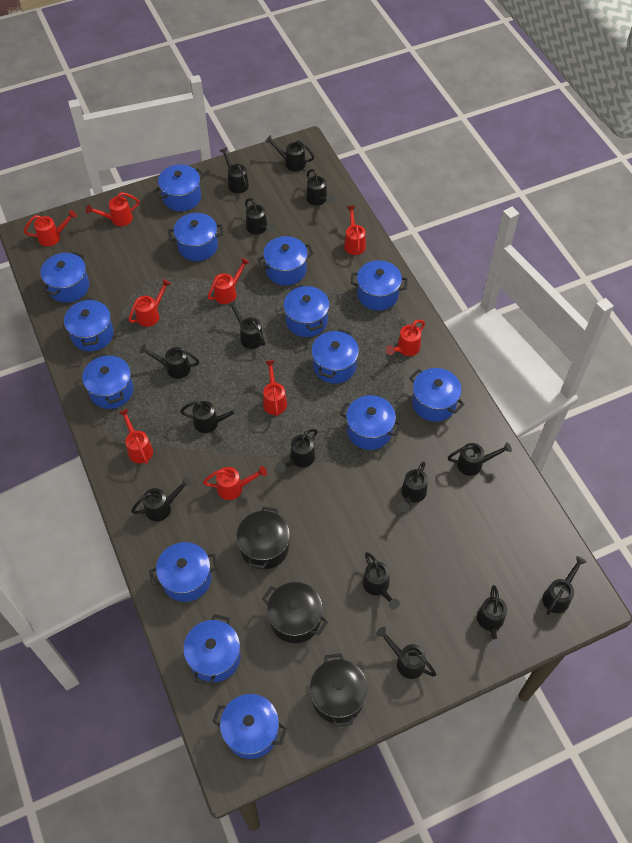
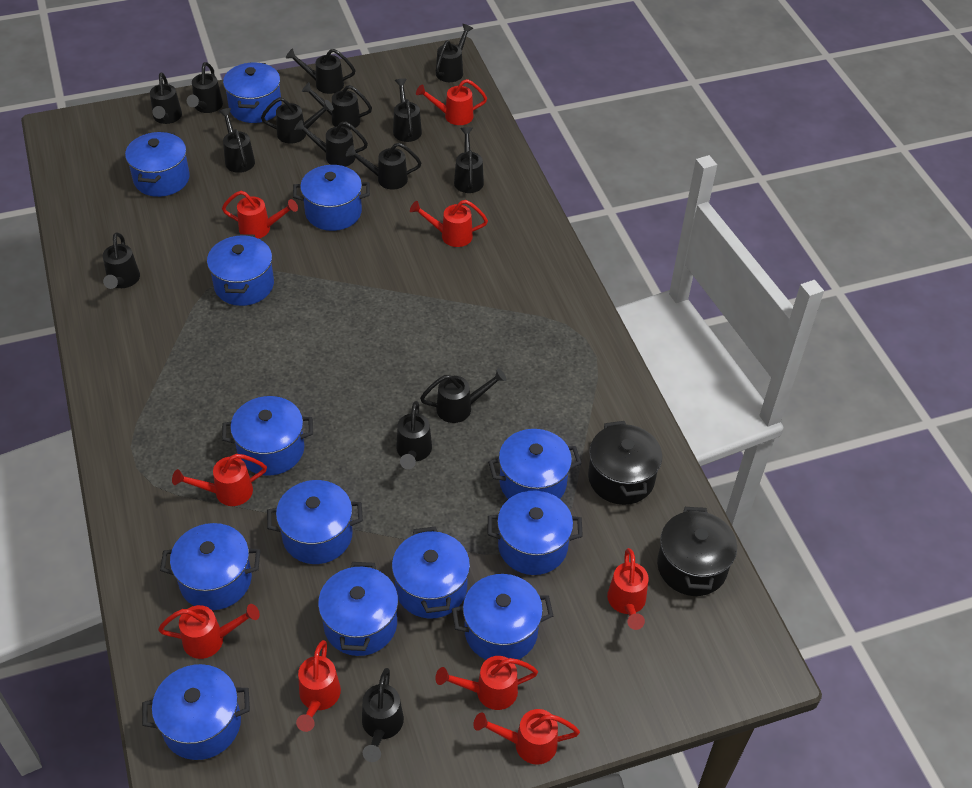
black pot: 3 -> 2
blue pot: 14 -> 13

